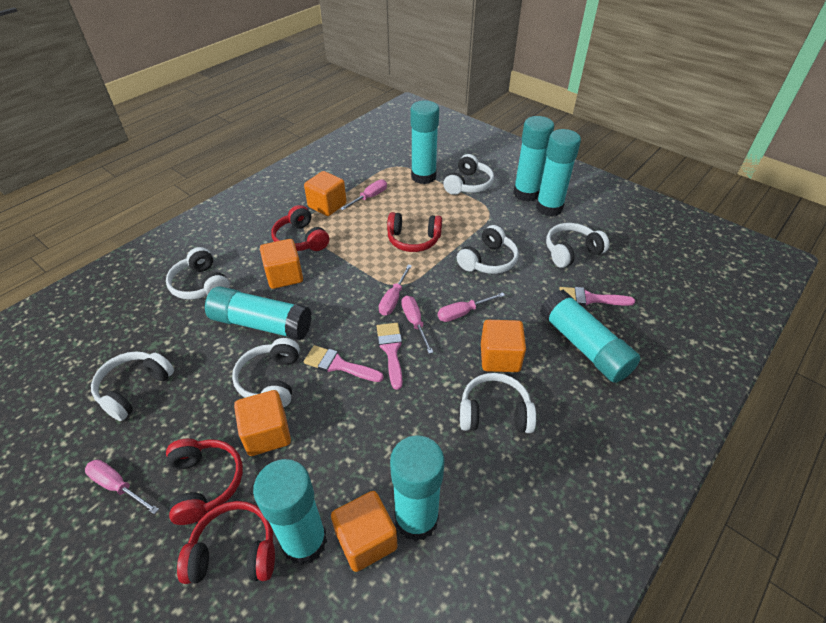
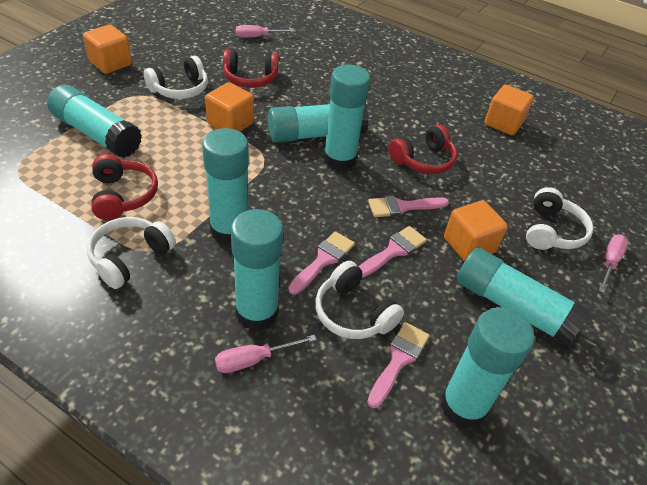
orange cube: 5 -> 4
pink brush: 3 -> 4
pink screwdriver: 5 -> 3
red headphones: 4 -> 3
white headphones: 7 -> 4

